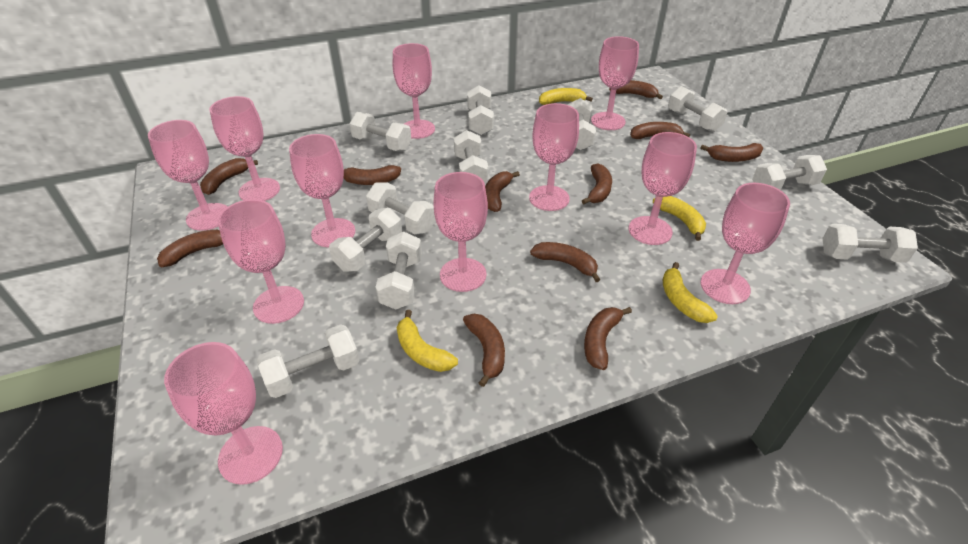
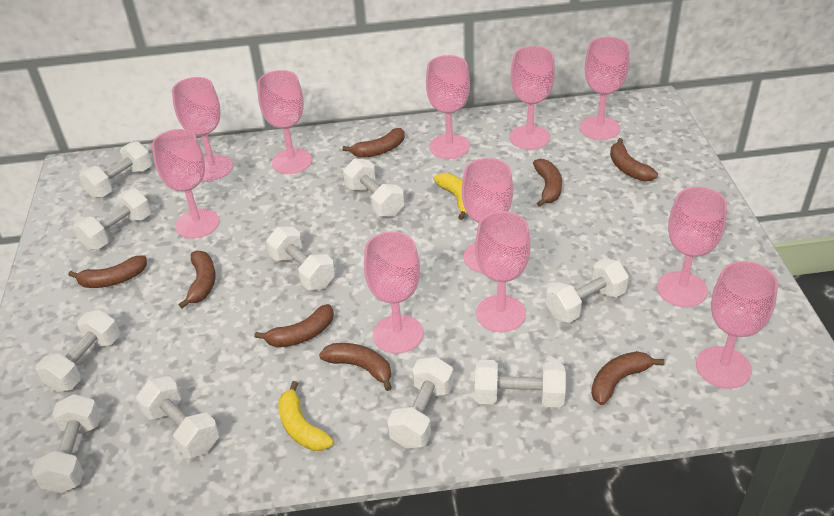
brown banana: 11 -> 8
white dumbbell: 11 -> 10
yellow banana: 4 -> 2

